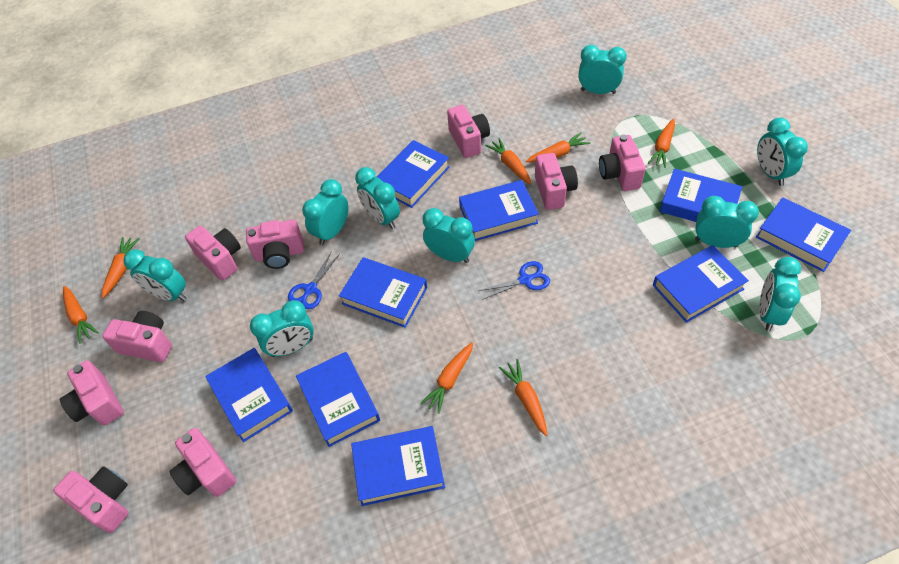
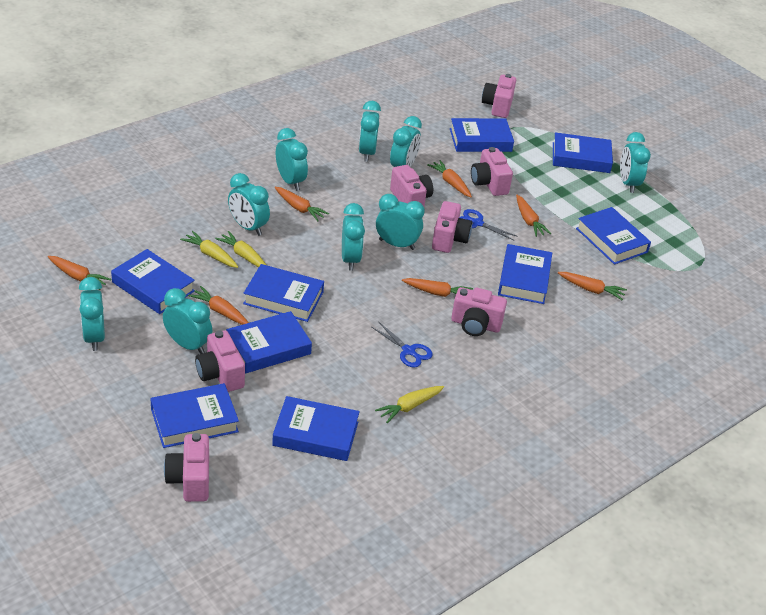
pink camera: 9 -> 7
yellow carrot: 0 -> 3

